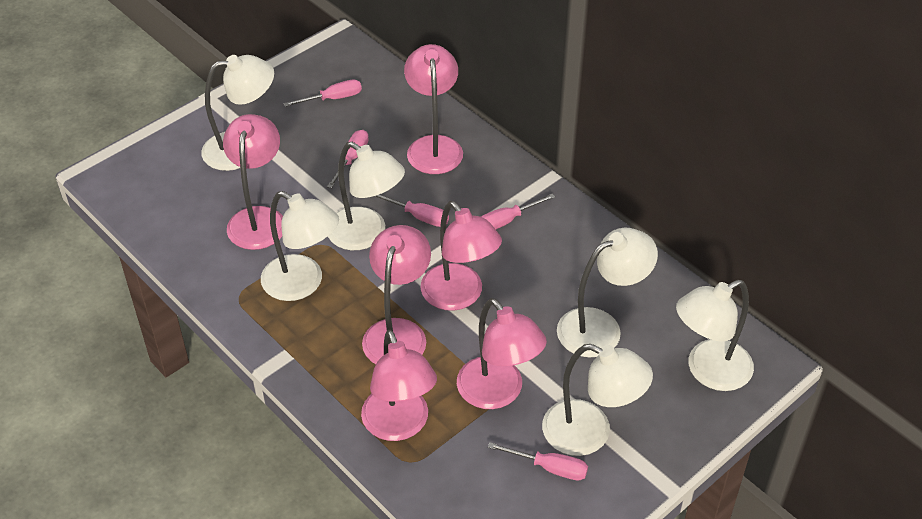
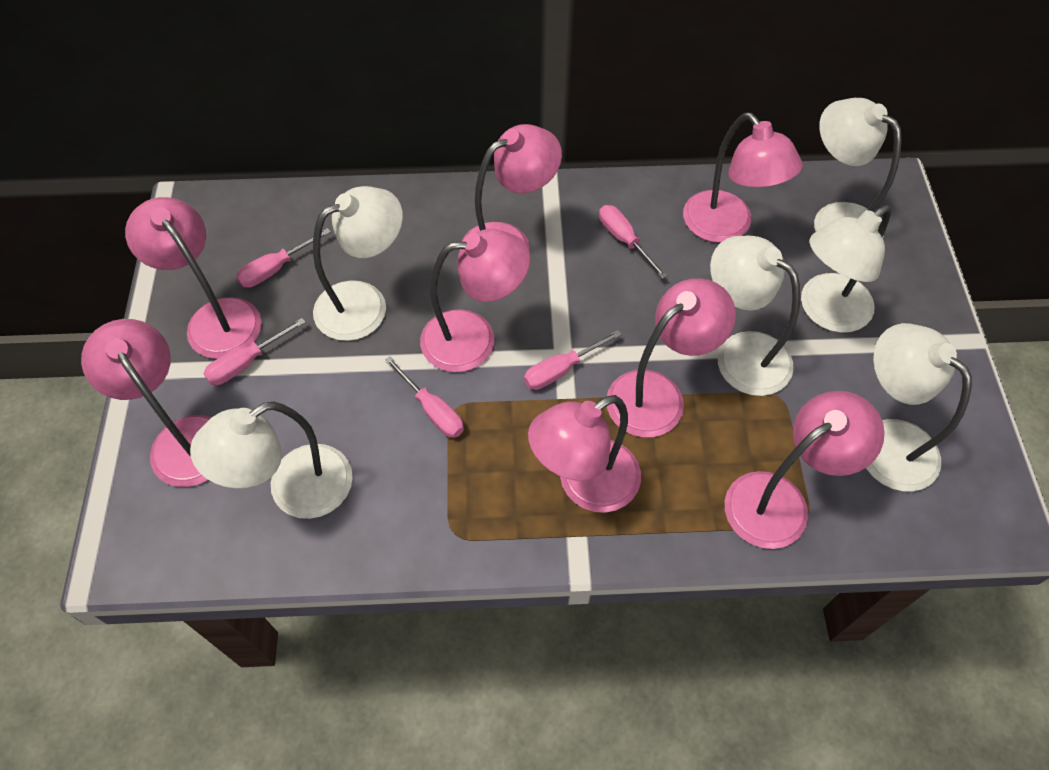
pink lamp: 6 -> 8

